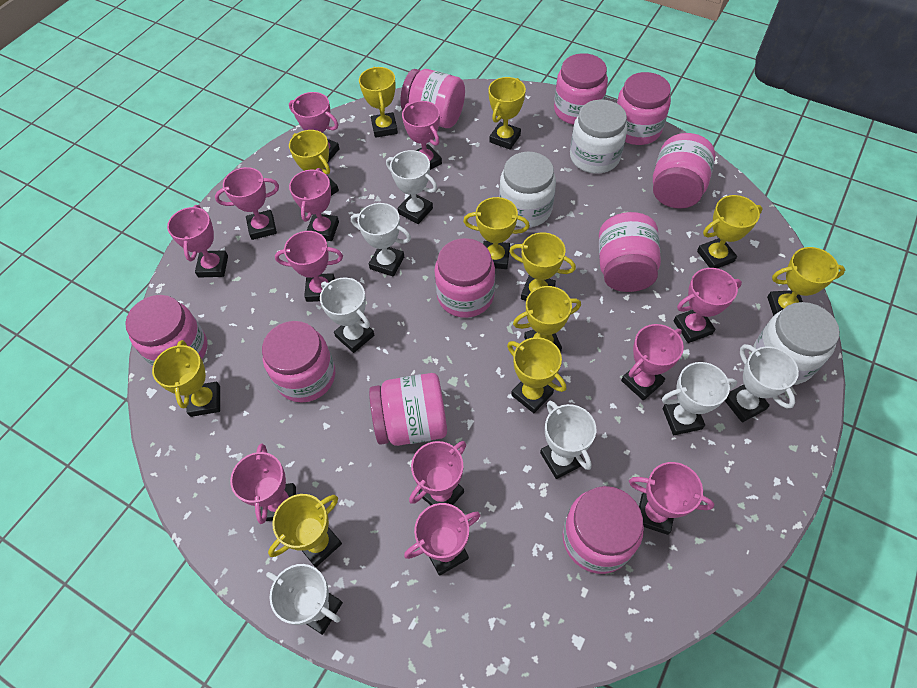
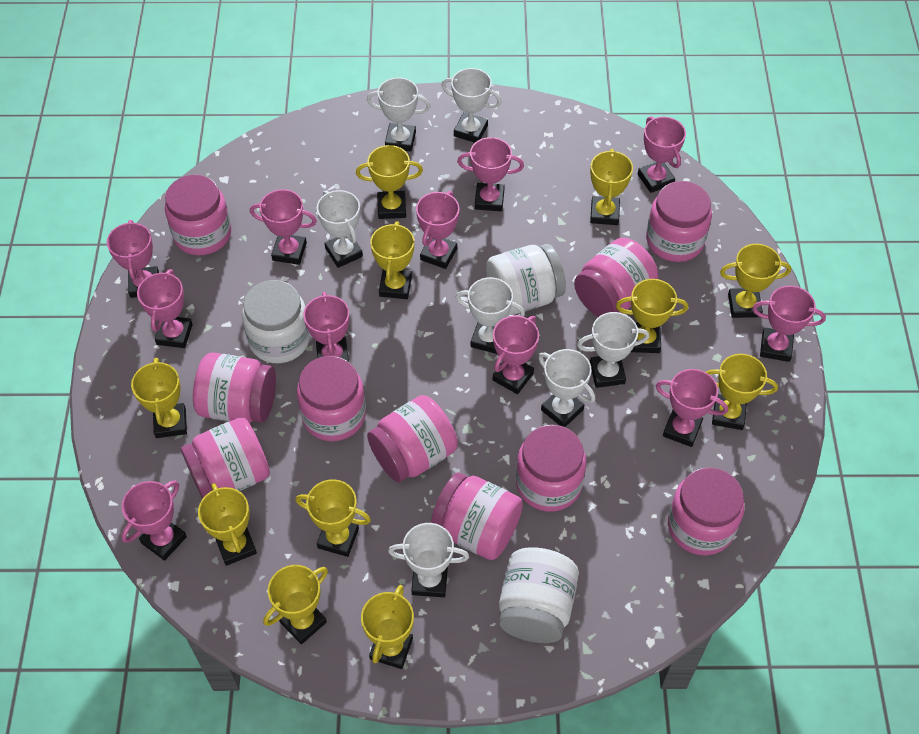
pink trophy: 12 -> 11

